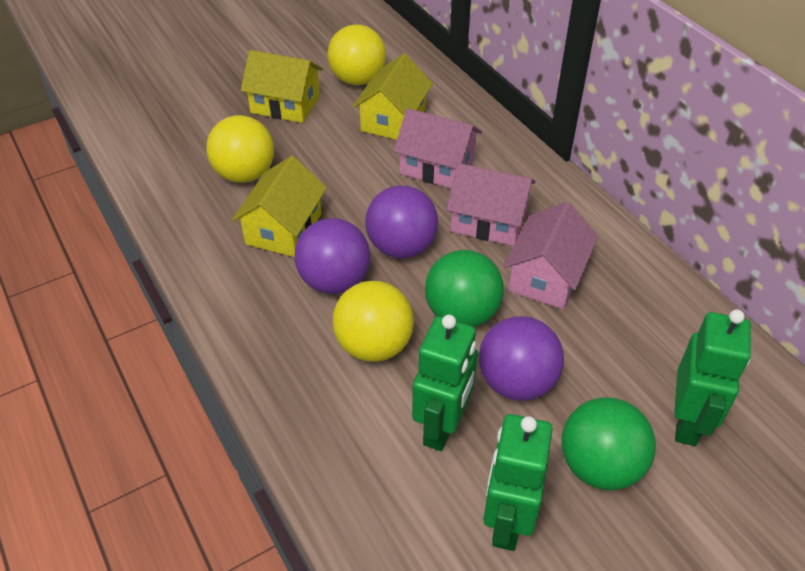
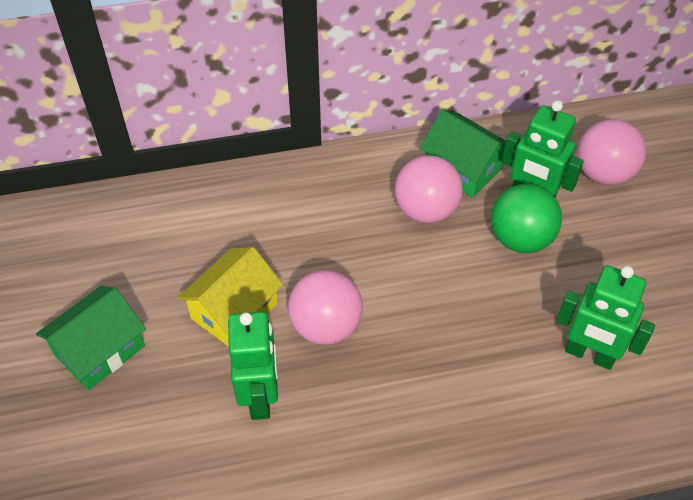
green ball: 2 -> 1
green house: 0 -> 2
pink ball: 0 -> 3
pink house: 3 -> 0
purple ball: 3 -> 0
yellow ball: 3 -> 0
yellow house: 3 -> 1

